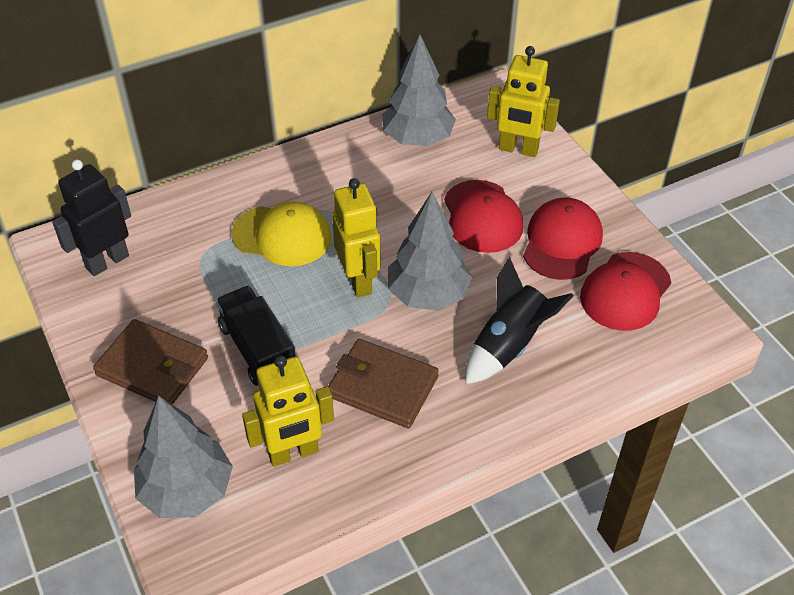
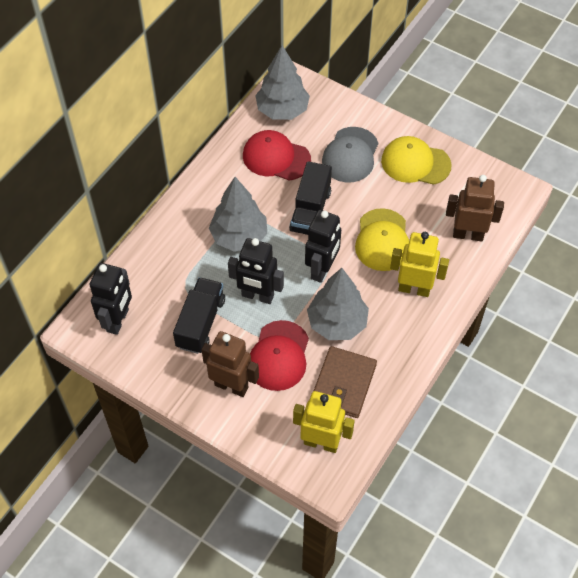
black robot: 1 -> 3
black rocket: 1 -> 0
black truck: 1 -> 2
brown robot: 0 -> 2
brown wallet: 2 -> 1
grey cap: 0 -> 1
red cap: 3 -> 2
yellow cap: 1 -> 2
yellow robot: 3 -> 2

